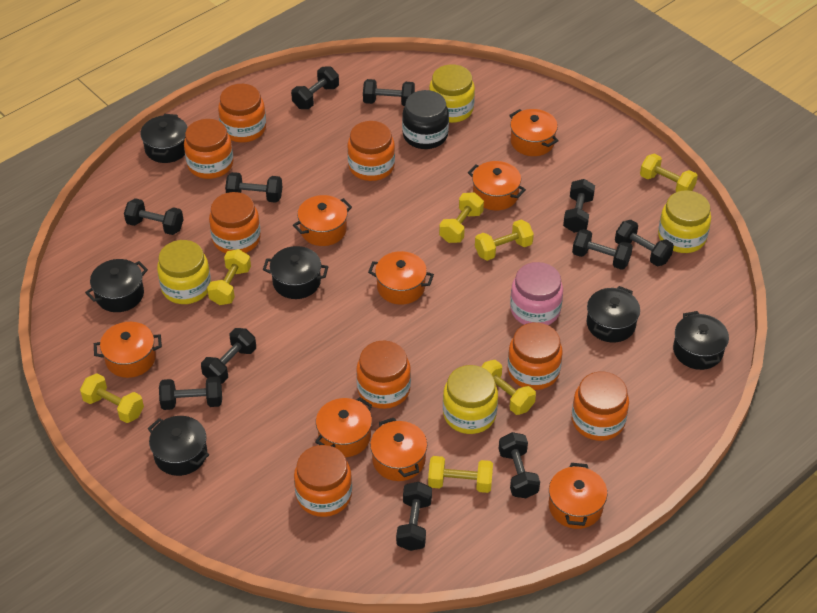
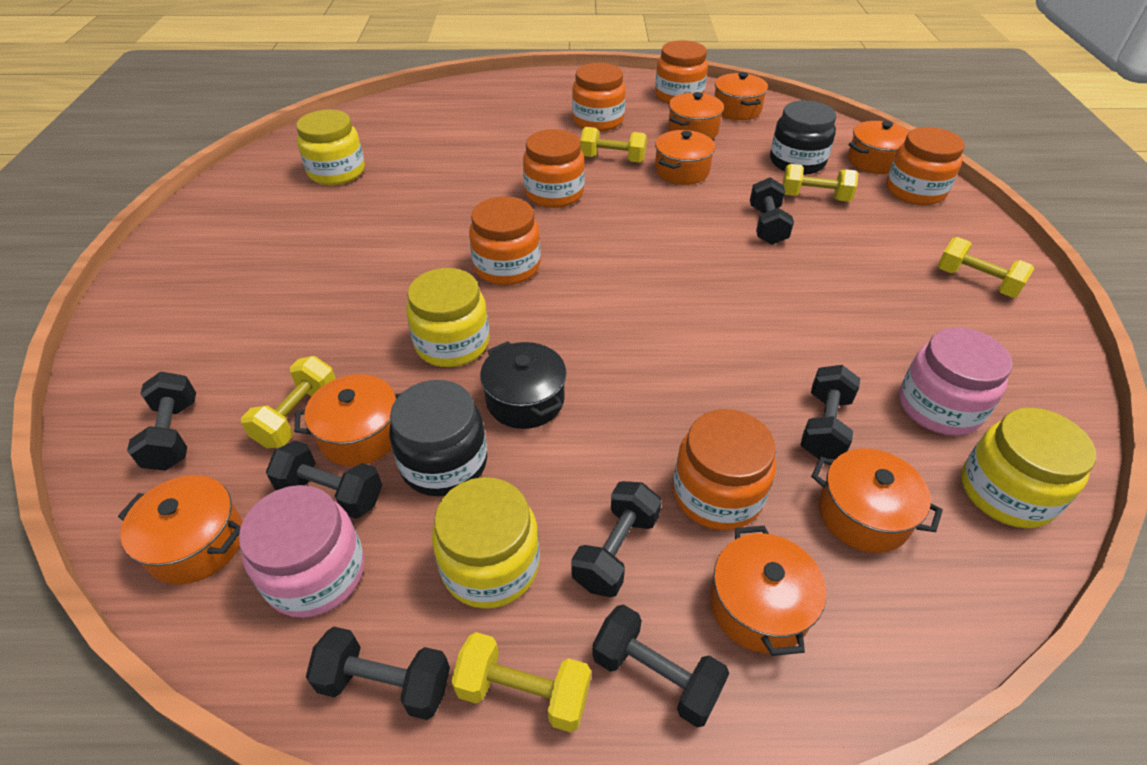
black dumbbell: 11 -> 7
black jar: 1 -> 2
black pot: 6 -> 1
orange jar: 8 -> 6
pink jar: 1 -> 2
yellow dumbbell: 7 -> 5

